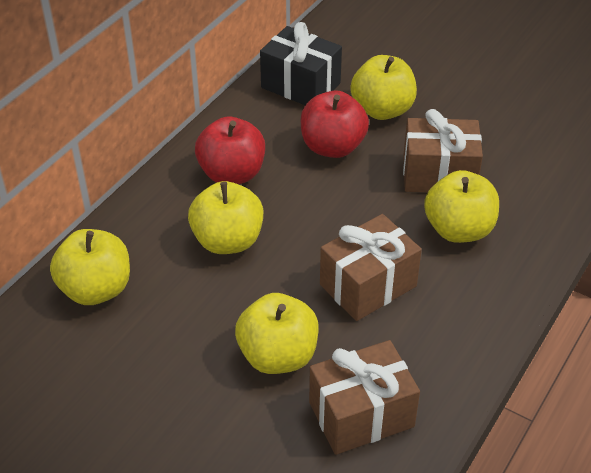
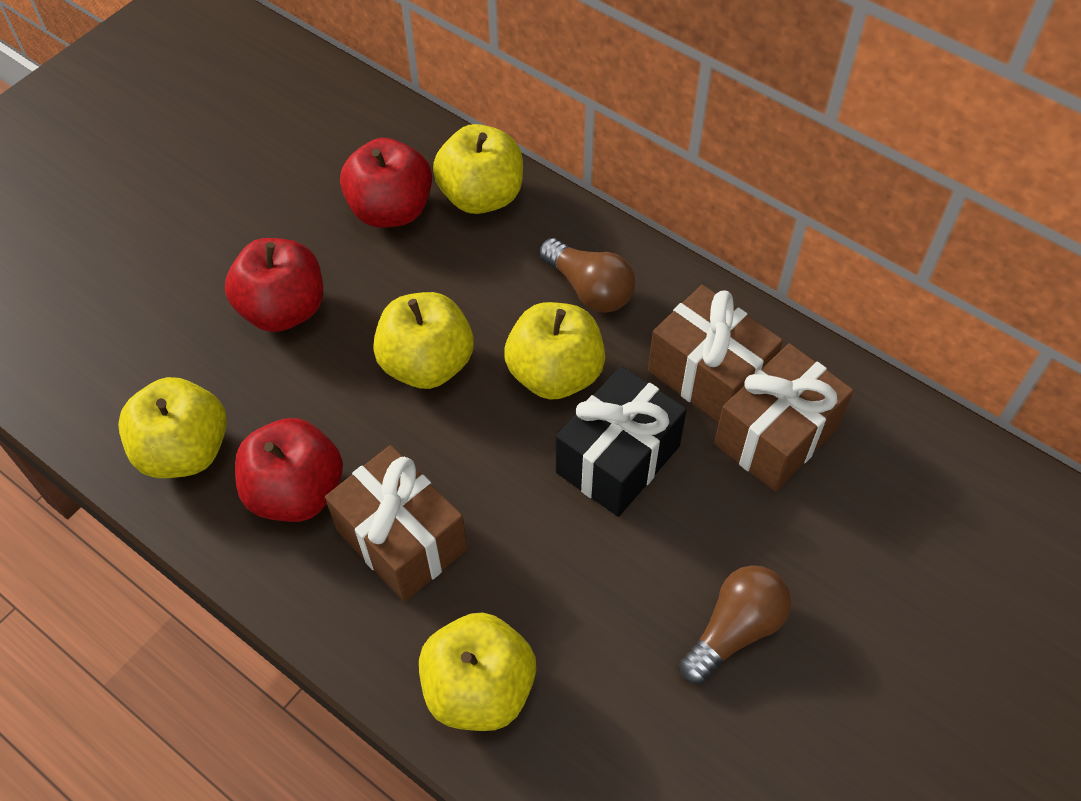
brown light bulb: 0 -> 2
red apple: 2 -> 3

